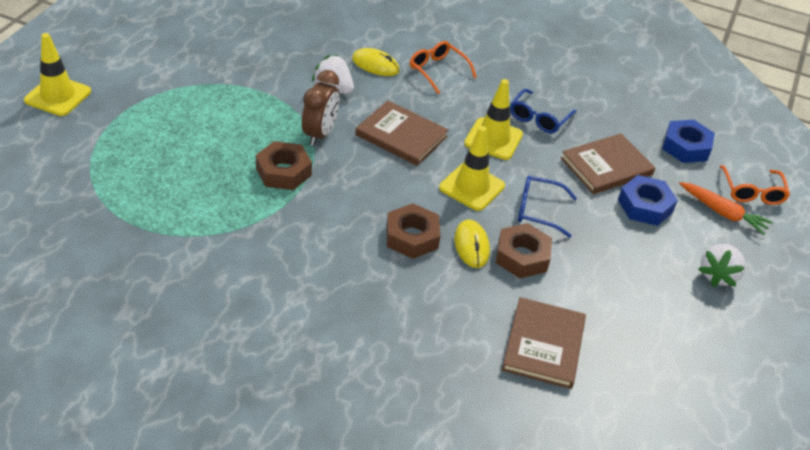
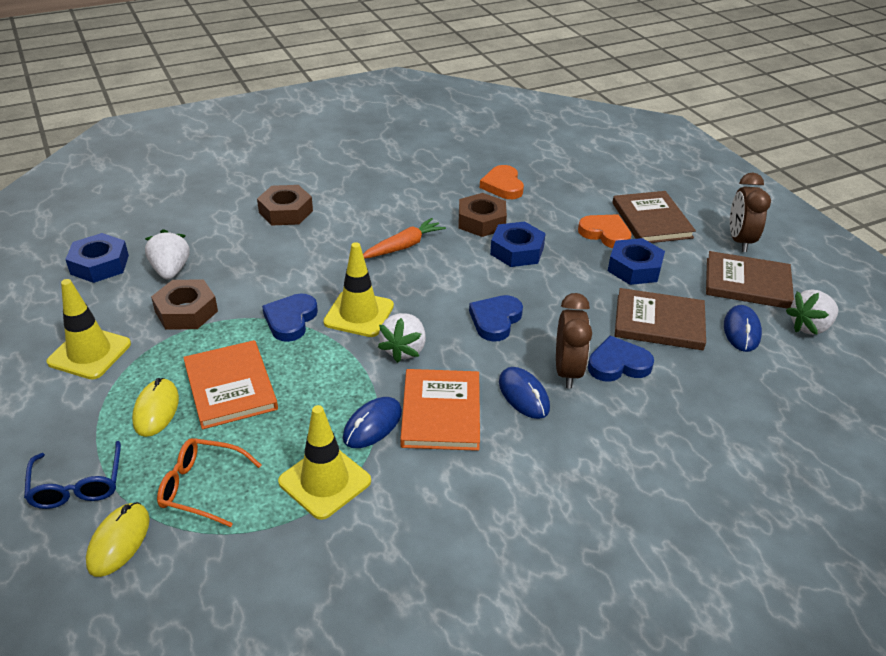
blue glasses: 2 -> 1
blue heart: 0 -> 3
blue mouse: 0 -> 3
blue nut: 2 -> 3
brown clock: 1 -> 2
orange book: 0 -> 2
orange glasses: 2 -> 1
orange heart: 0 -> 2
white strawberry: 2 -> 3

